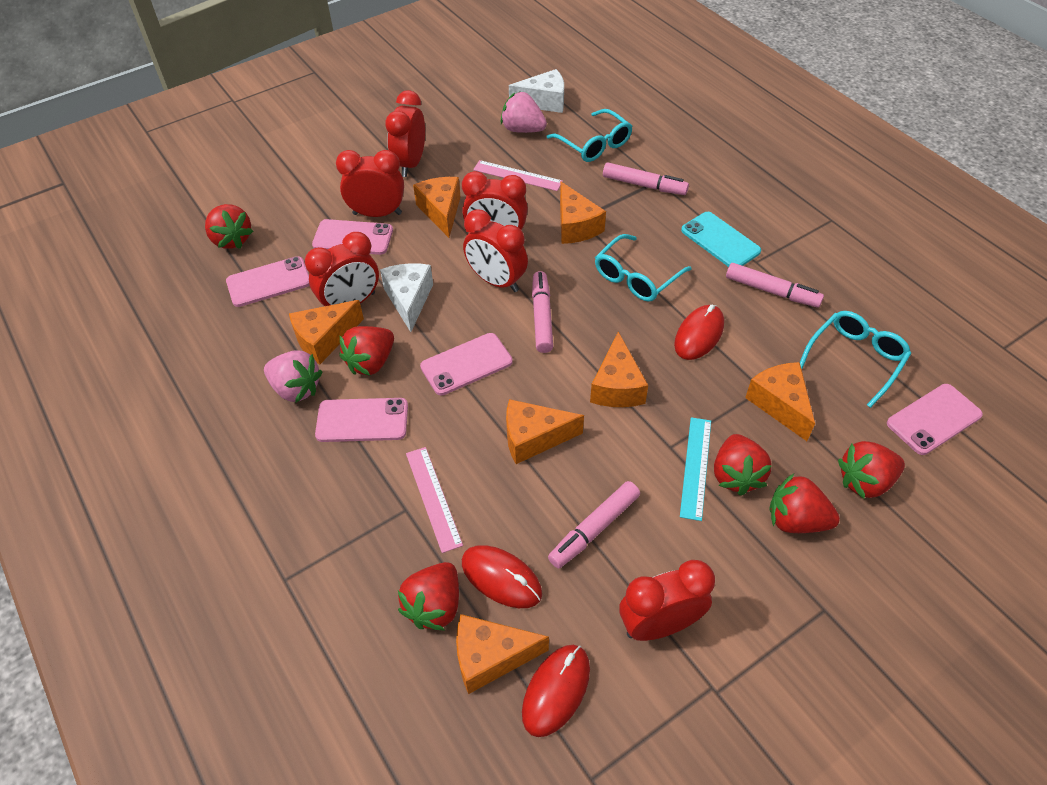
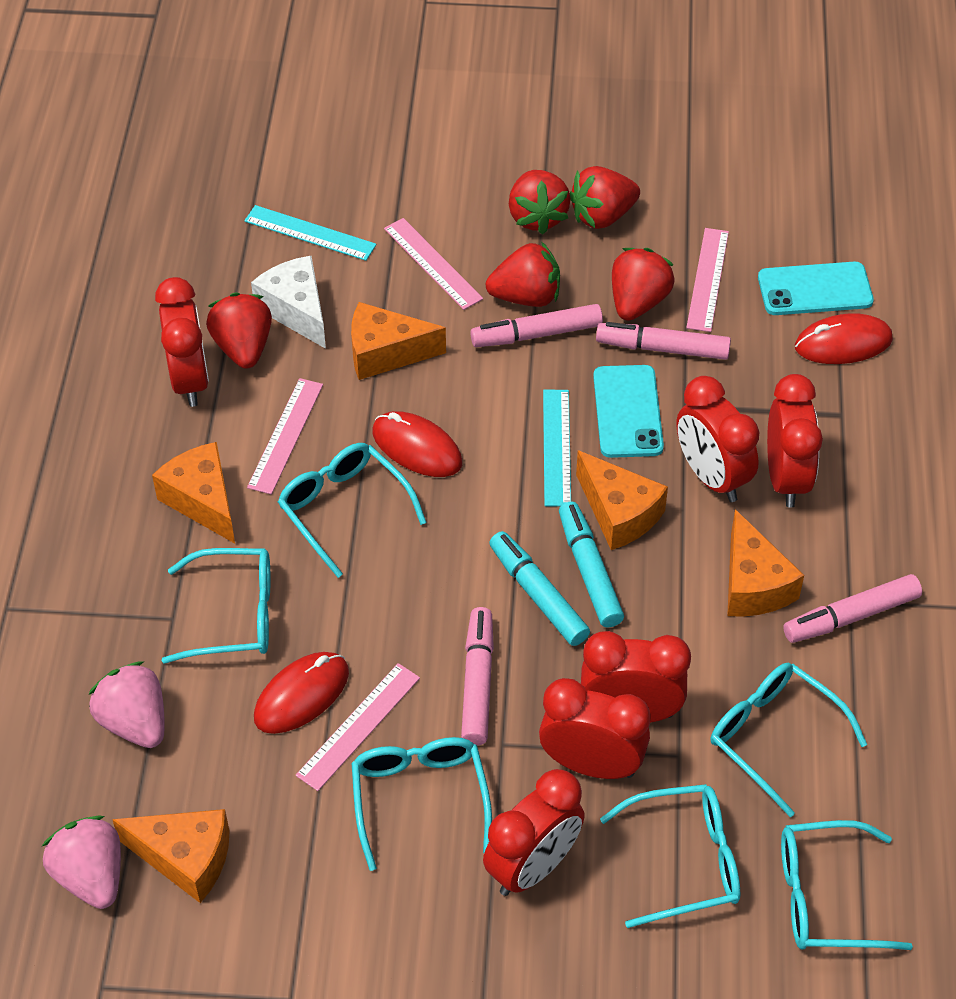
orange cheese: 7 -> 5
pink phone: 5 -> 0
pink ruler: 2 -> 4
red strawberry: 6 -> 5
turquoise glasses: 3 -> 6
turquoise marker: 0 -> 2
turquoise phone: 1 -> 2
turquoise ruler: 1 -> 2
white cheese: 2 -> 1

